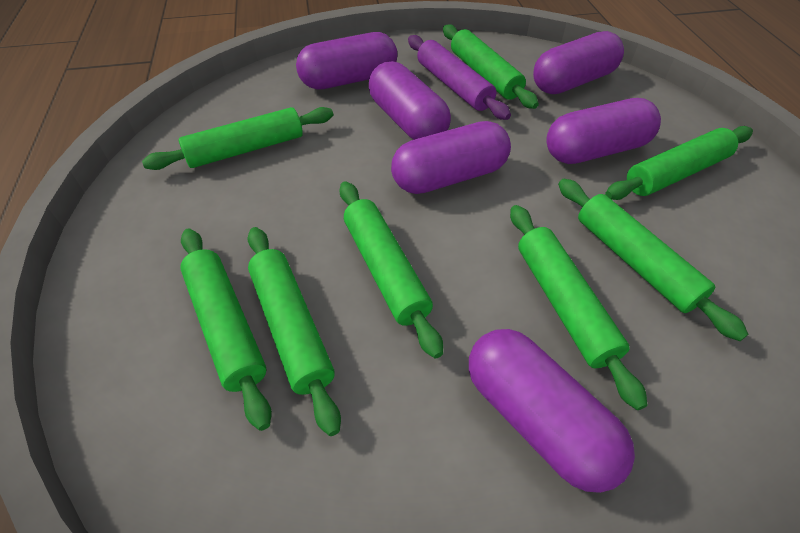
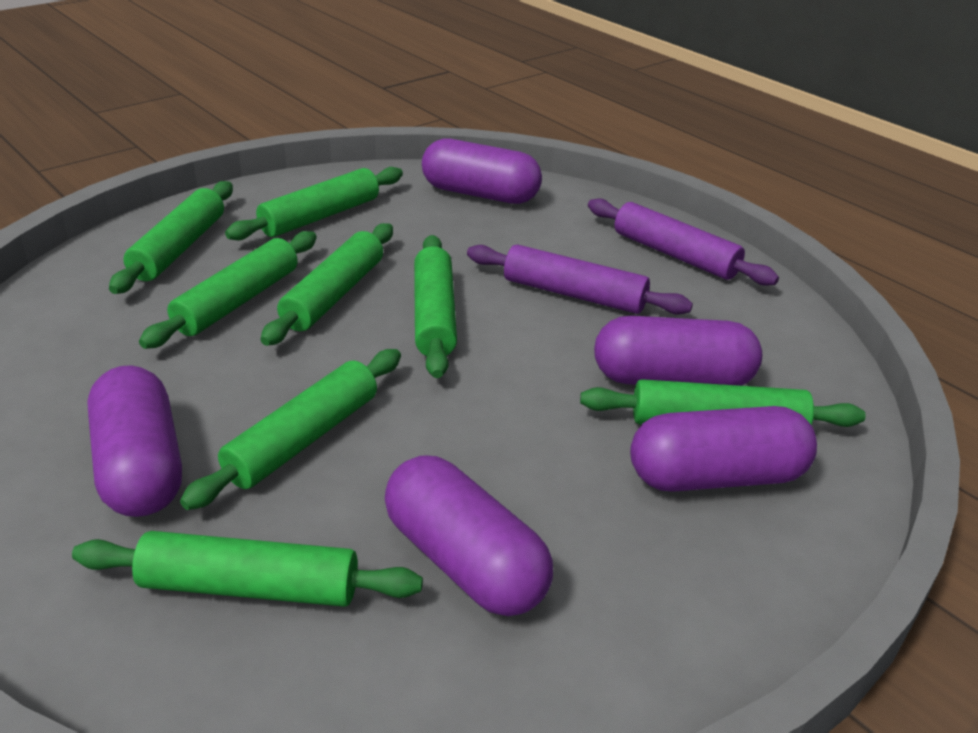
purple capsule: 6 -> 5
purple rolling pin: 1 -> 2

